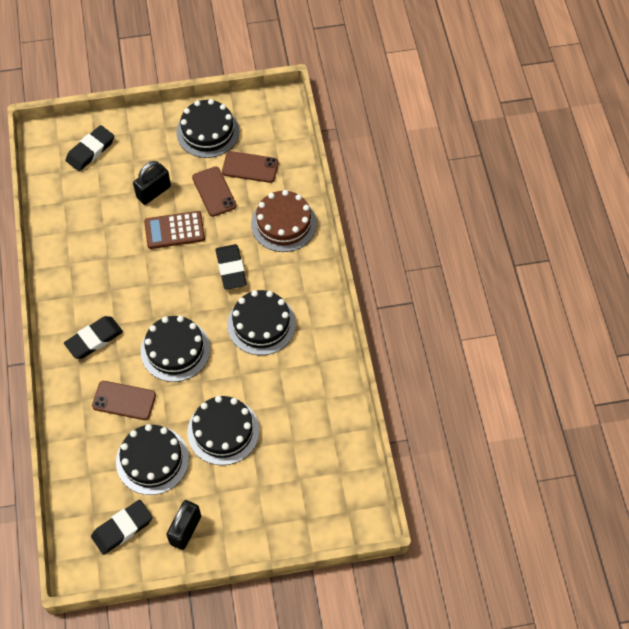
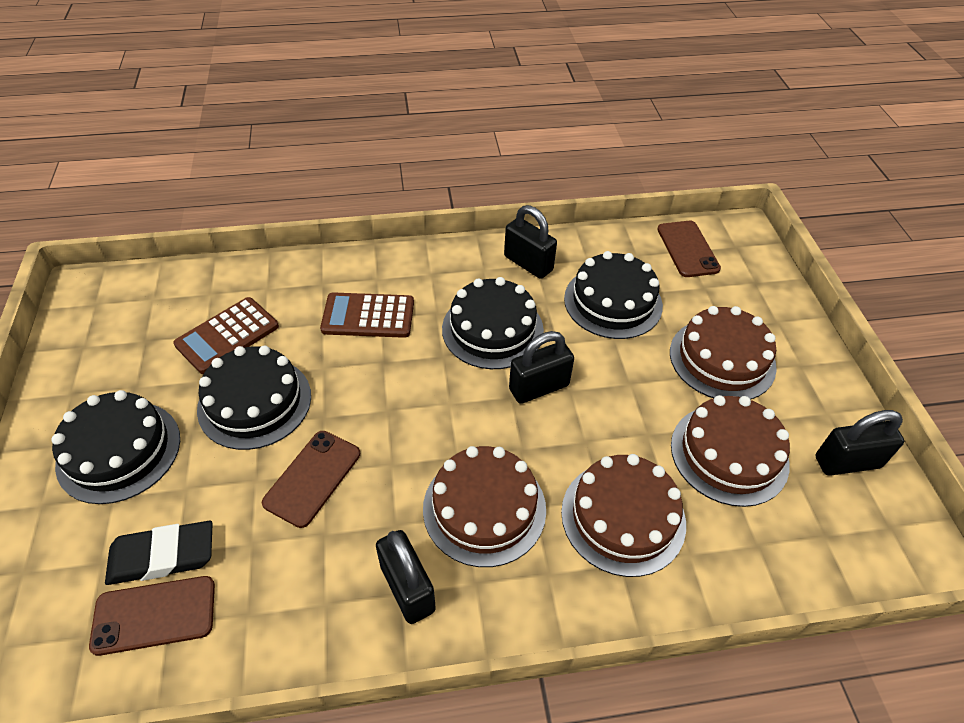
black cake: 5 -> 4
black eraser: 4 -> 1
black padlock: 2 -> 4
brown cake: 1 -> 4
brown calculator: 1 -> 2

